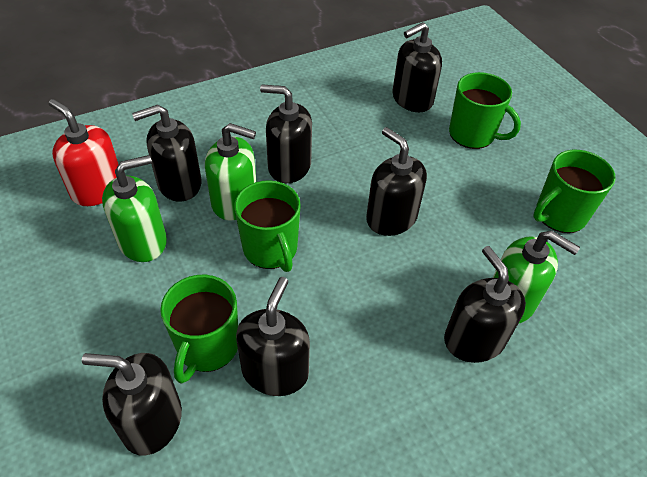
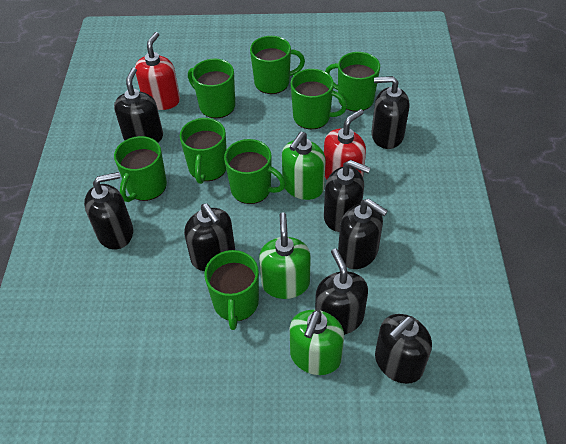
black soap dispenser: 7 -> 8
green mug: 4 -> 8
red soap dispenser: 1 -> 2

